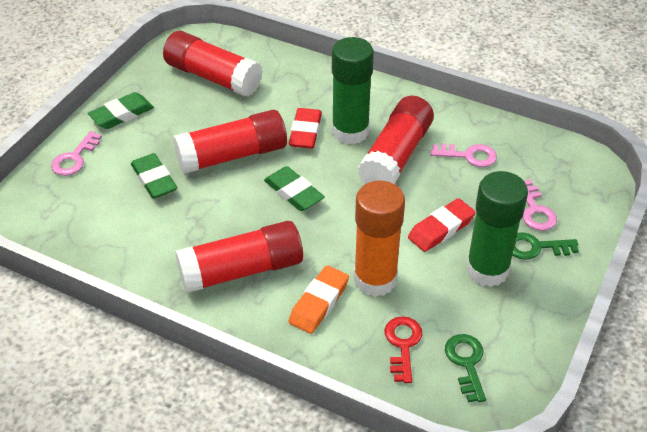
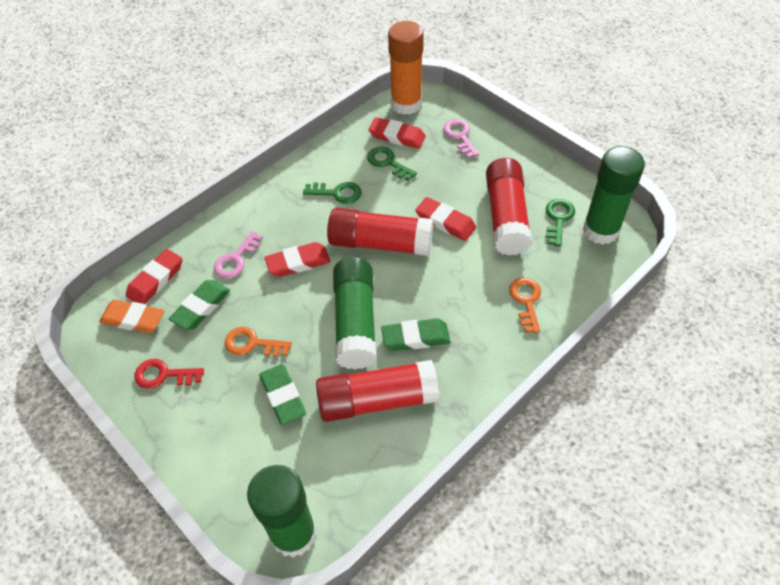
green glue stick: 2 -> 3
green key: 2 -> 3
orange key: 0 -> 2
pink key: 3 -> 2
red eraser: 2 -> 4
red glue stick: 4 -> 3

